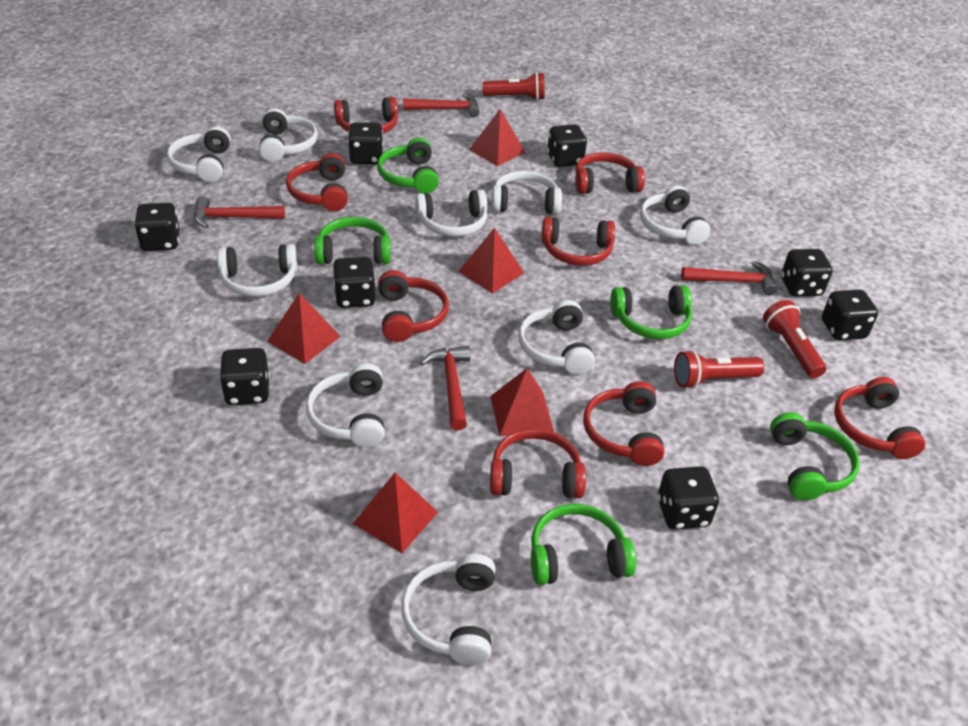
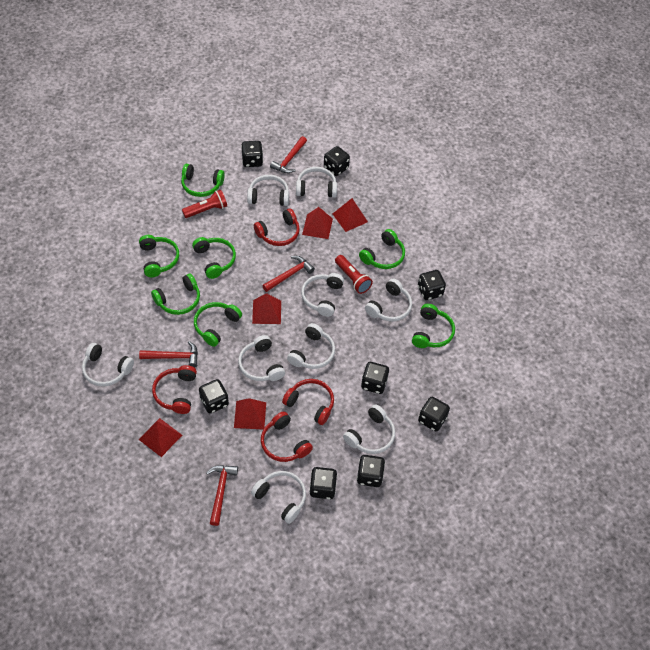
green headphones: 5 -> 7
red flashlight: 3 -> 2
red headphones: 8 -> 4

